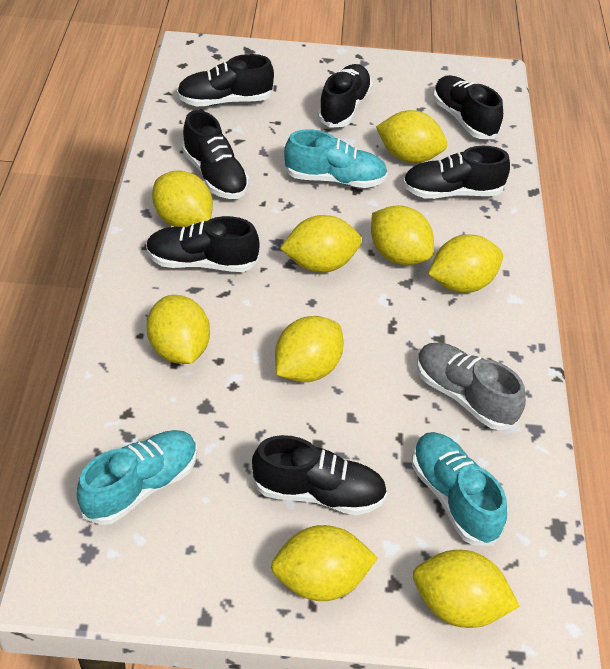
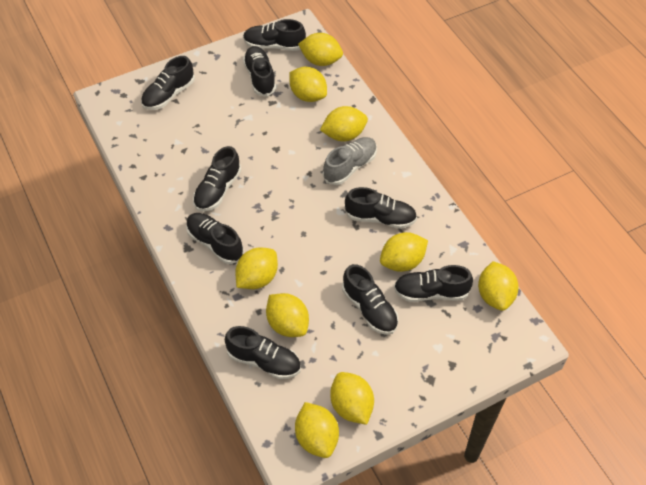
black shoe: 7 -> 9
turquoise shoe: 3 -> 0

